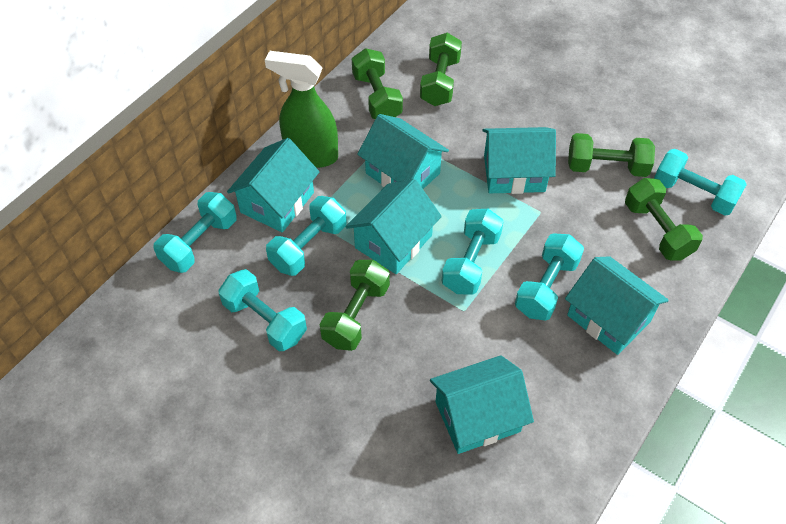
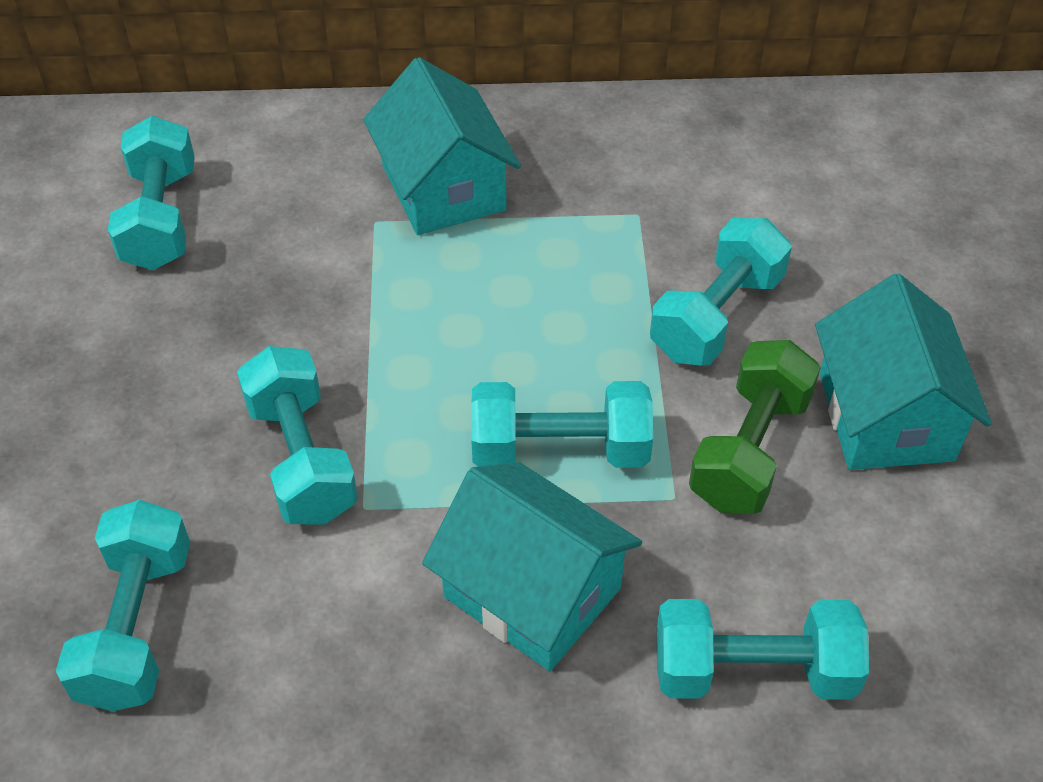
green dumbbell: 5 -> 1
green spray bottle: 1 -> 0
turquoise house: 6 -> 3

